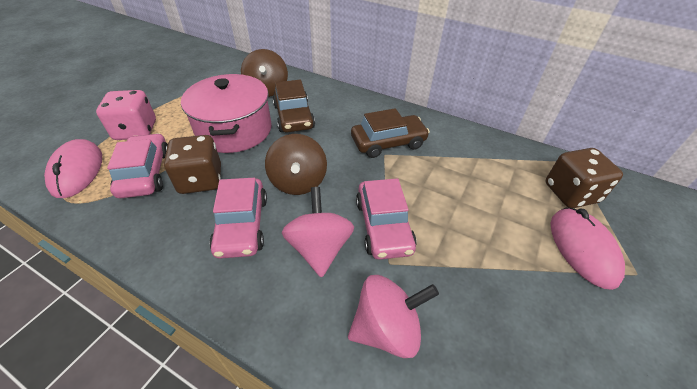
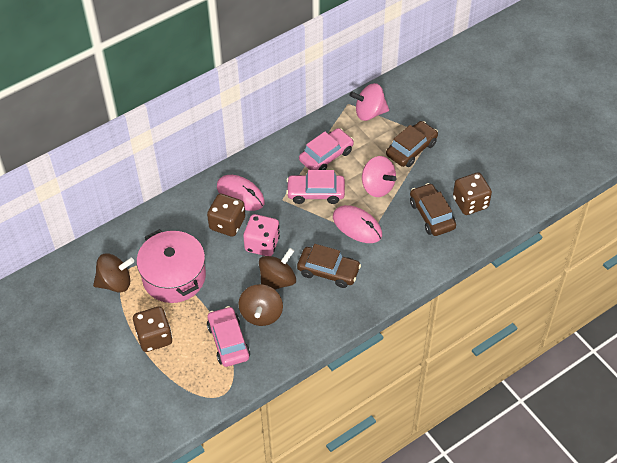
brown car: 2 -> 3
brown dice: 2 -> 3
brown spinning top: 2 -> 3

